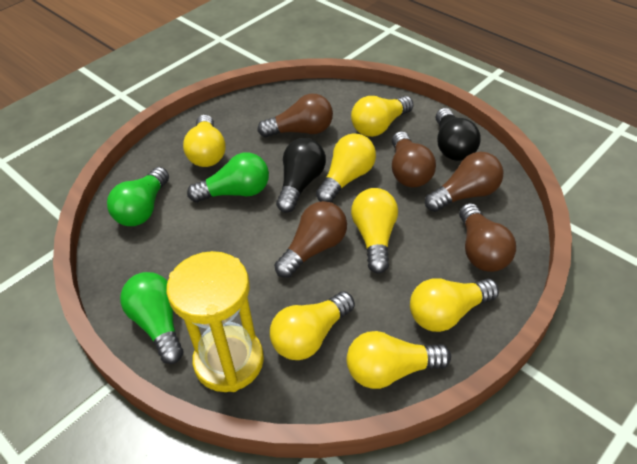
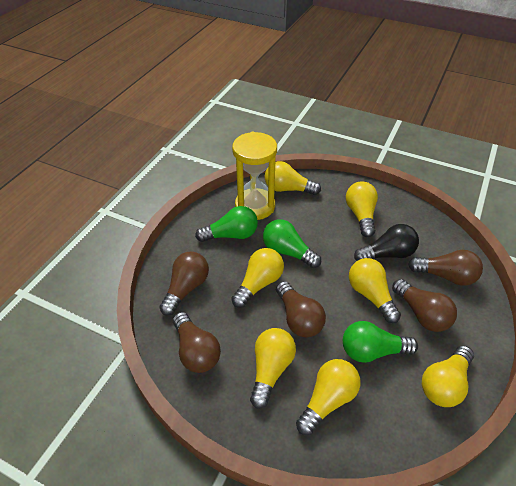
black light bulb: 2 -> 1

